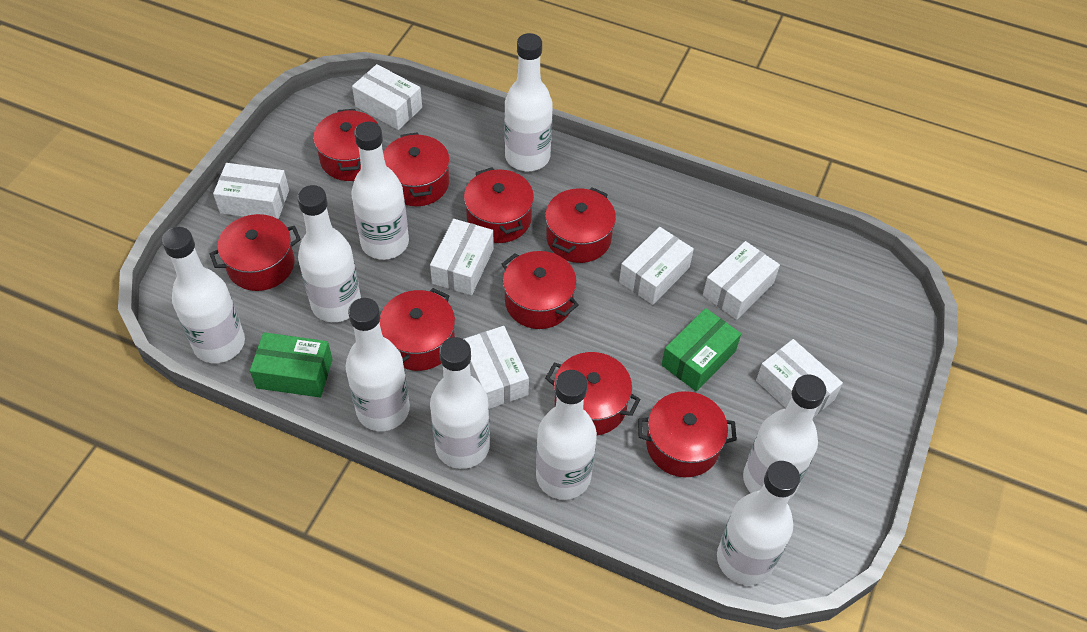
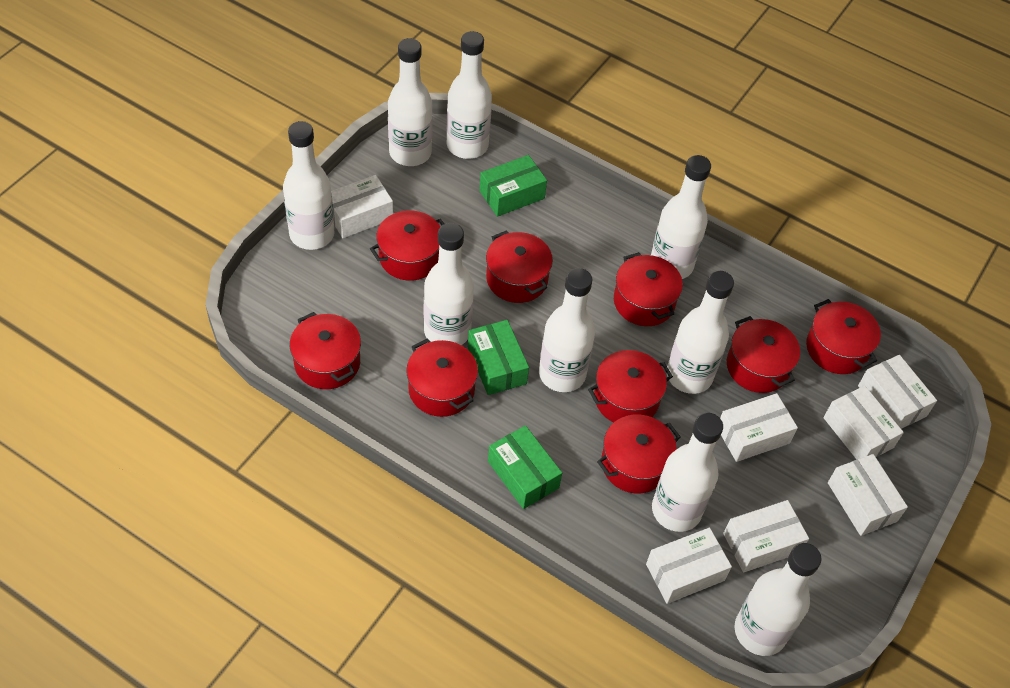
green box: 2 -> 3

